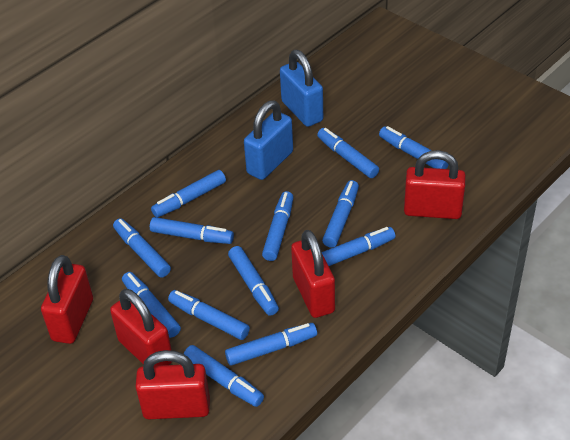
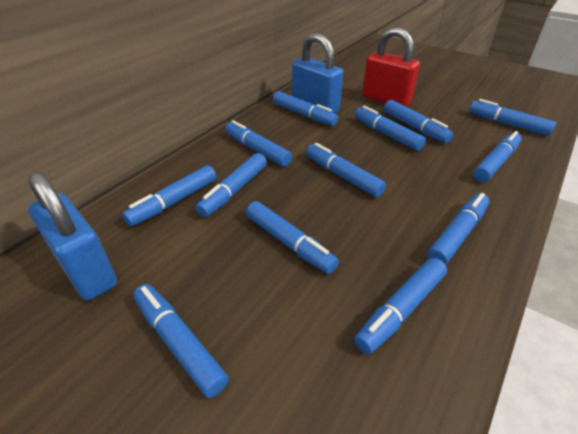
red padlock: 5 -> 1

